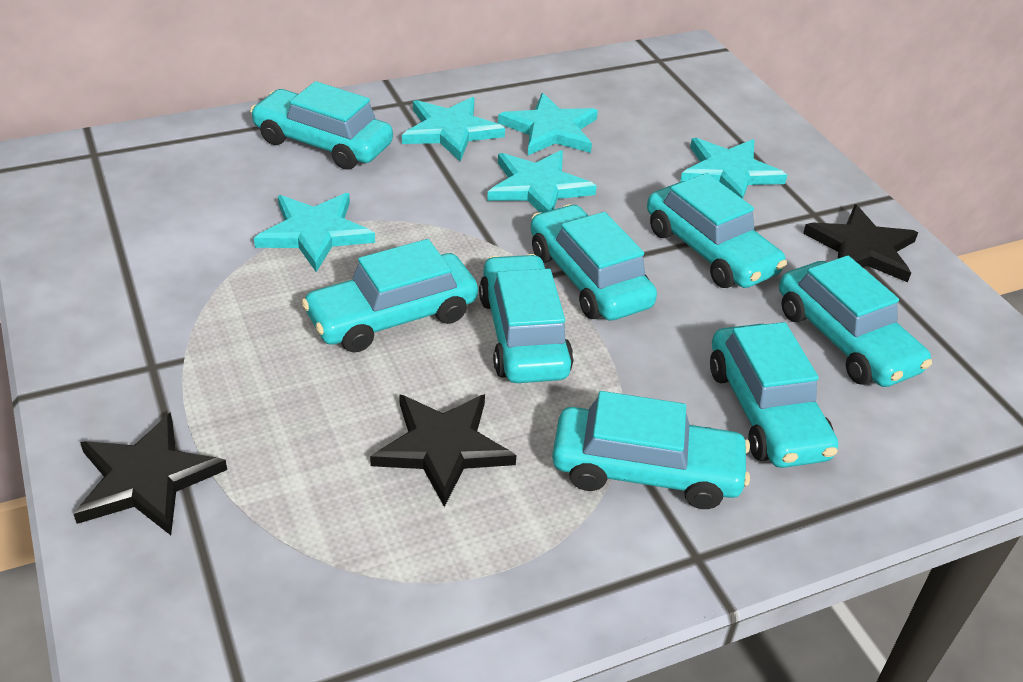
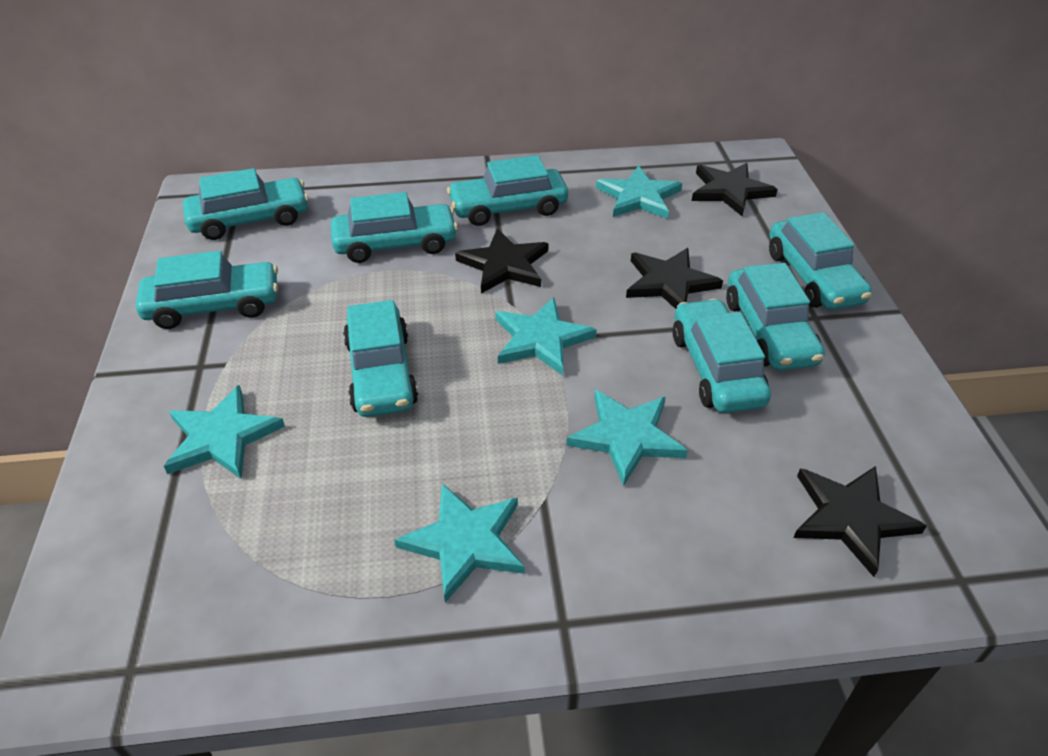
black star: 3 -> 4

